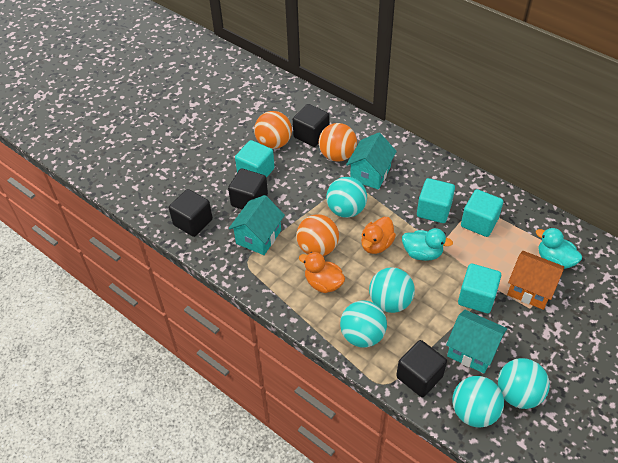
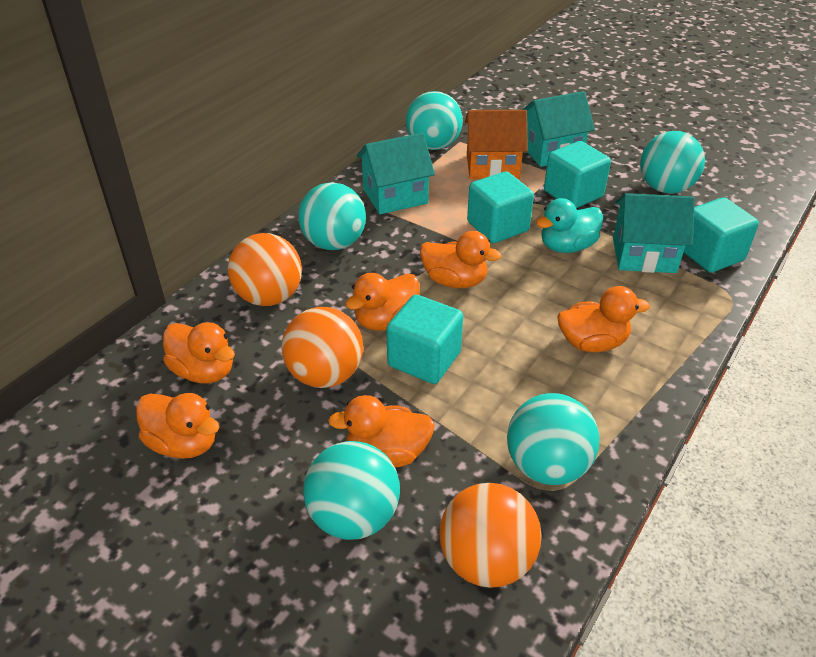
black cube: 4 -> 0
orange duck: 2 -> 6
turquoise duck: 2 -> 1

